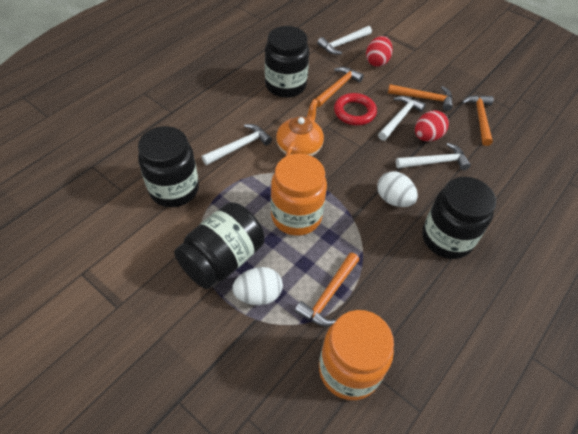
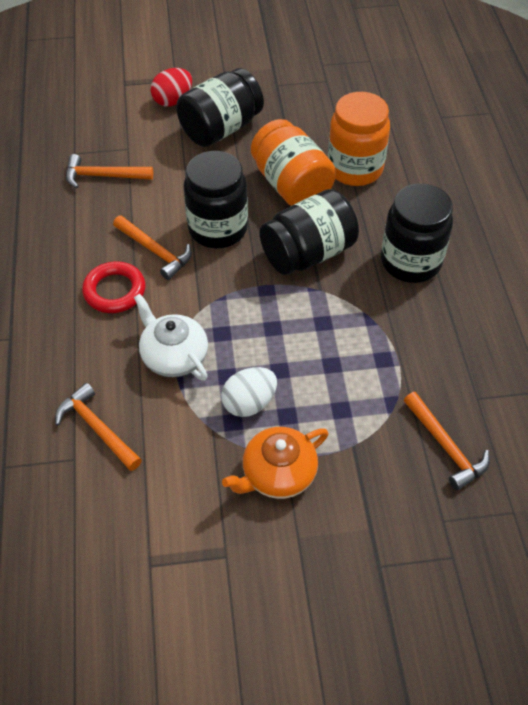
red egg: 2 -> 1
white egg: 2 -> 1
white hammer: 4 -> 0
white teapot: 0 -> 1

